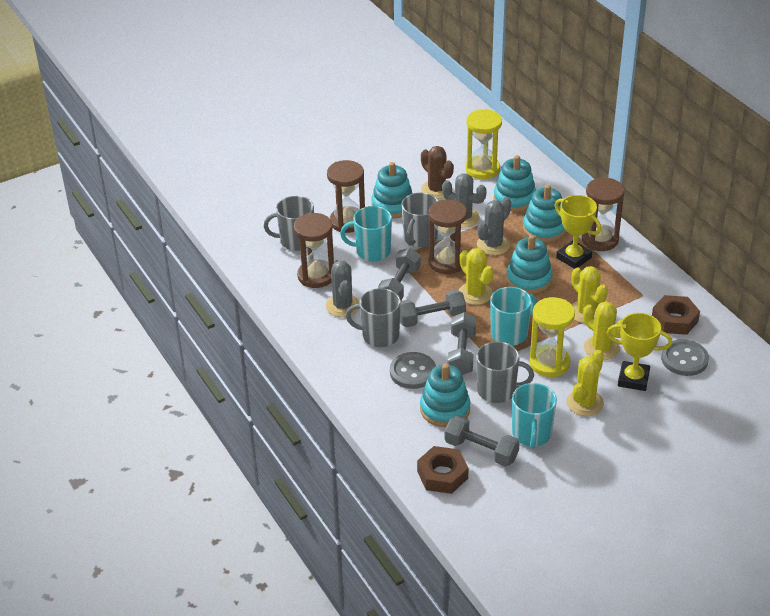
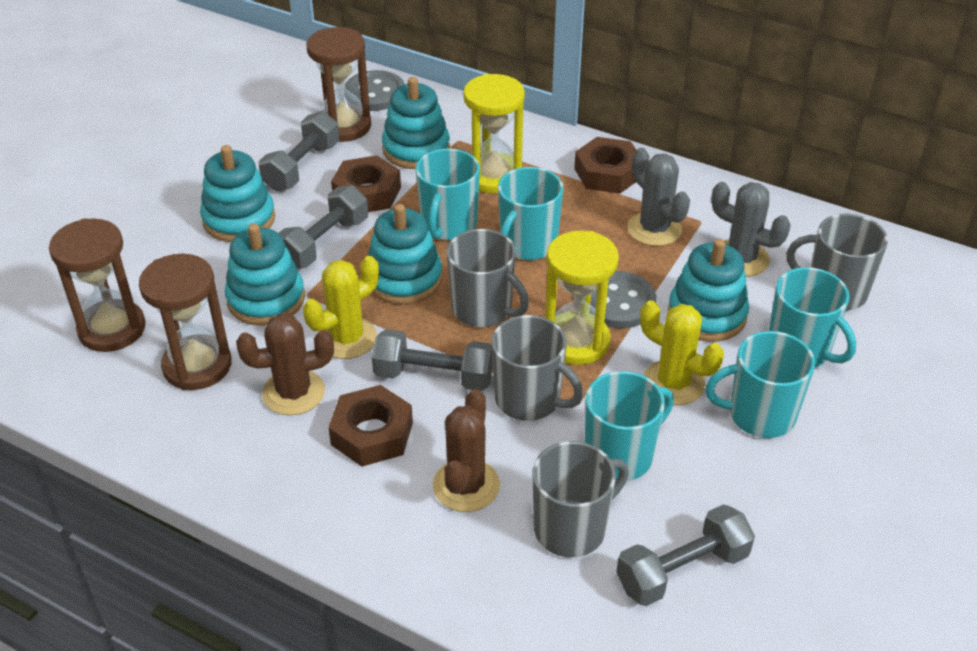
brown cactus: 1 -> 2
brown hourglass: 4 -> 3
brown nut: 2 -> 3
grey cactus: 3 -> 2
turquoise mug: 3 -> 5
yellow cactus: 4 -> 2
yellow trophy: 2 -> 0

